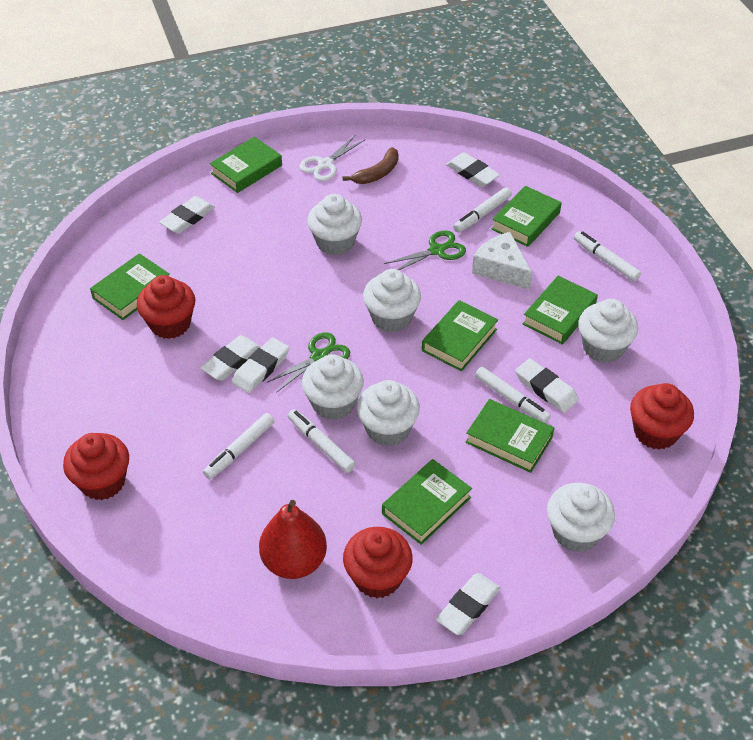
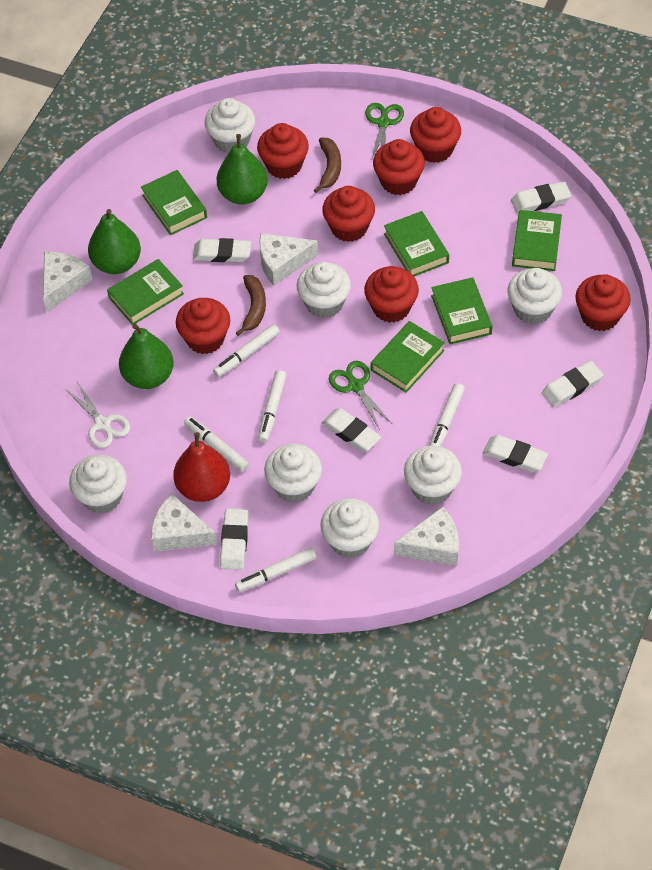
brown banana: 1 -> 2
green book: 7 -> 6
green pear: 0 -> 3
red cupcake: 4 -> 7
white cheese: 1 -> 4
white cupcake: 6 -> 7

